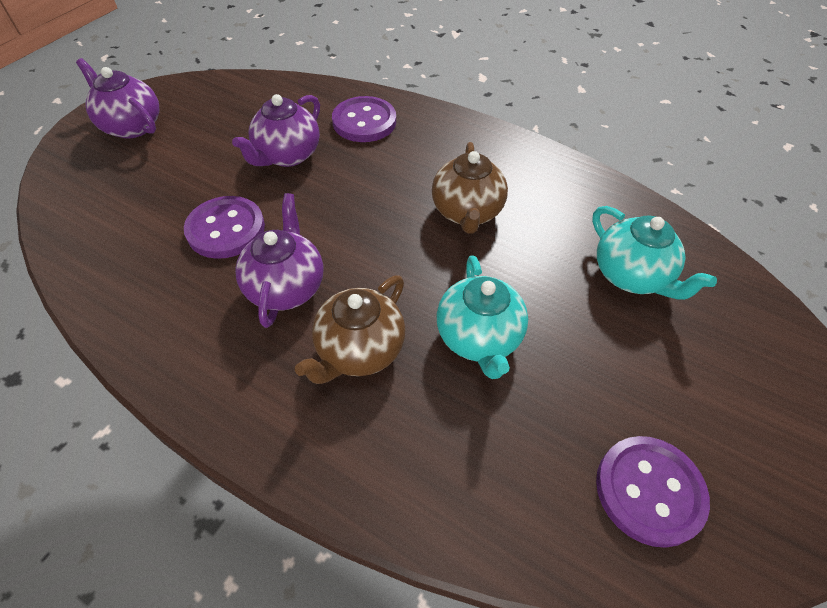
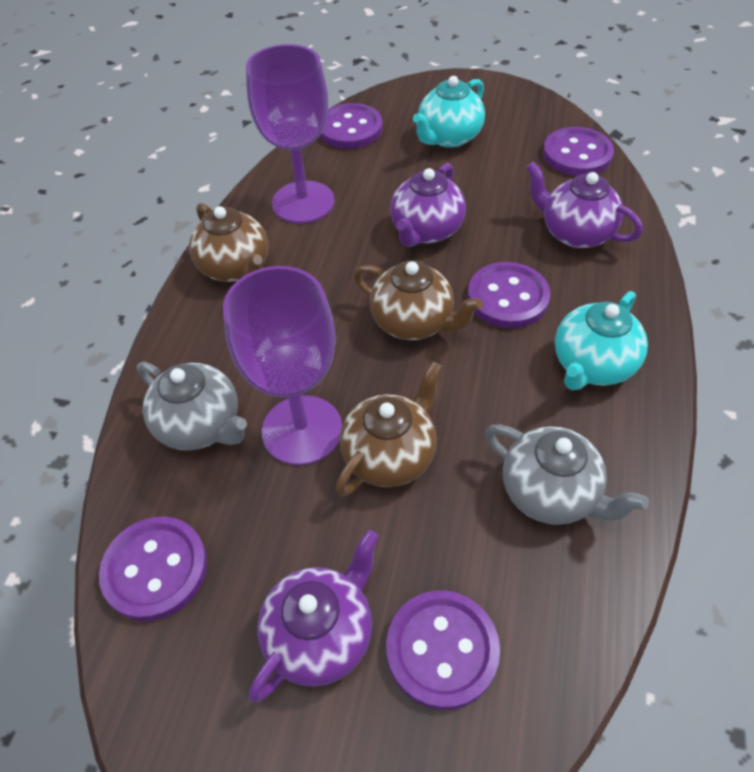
brown teapot: 2 -> 3
grey teapot: 0 -> 2
purple button: 3 -> 5
purple goblet: 0 -> 2

